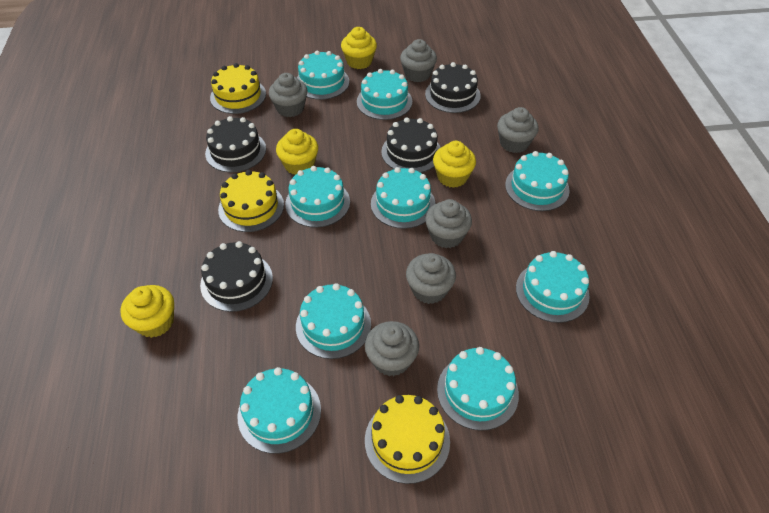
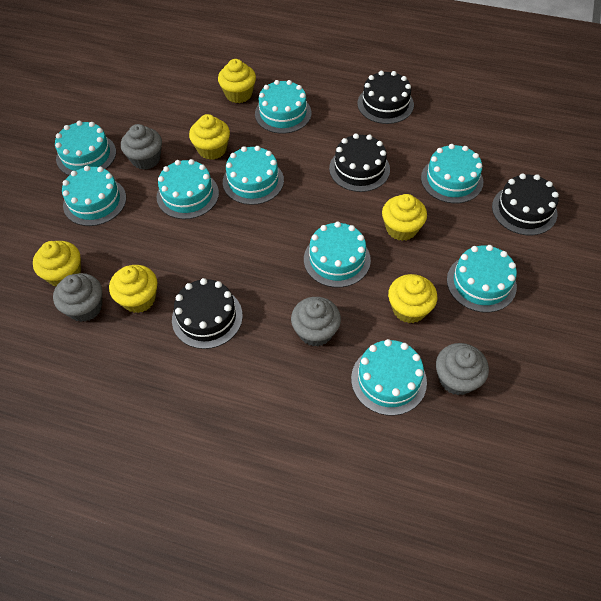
grey cupcake: 6 -> 4
yellow cake: 3 -> 0
yellow cupcake: 4 -> 6

